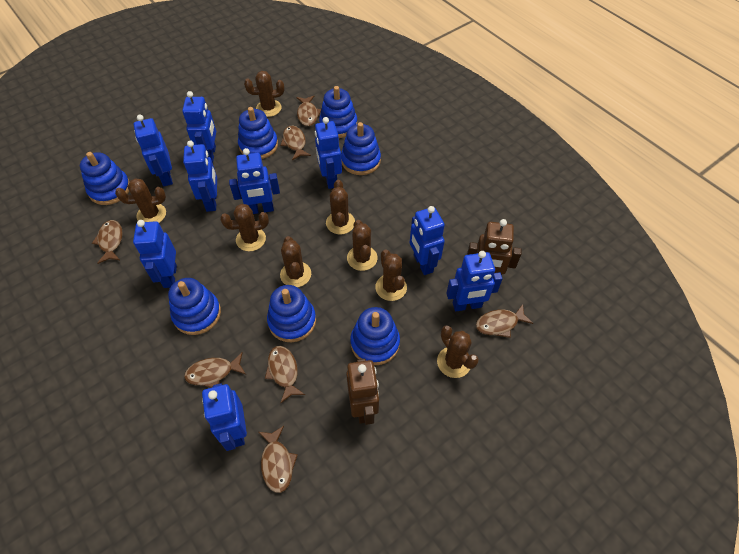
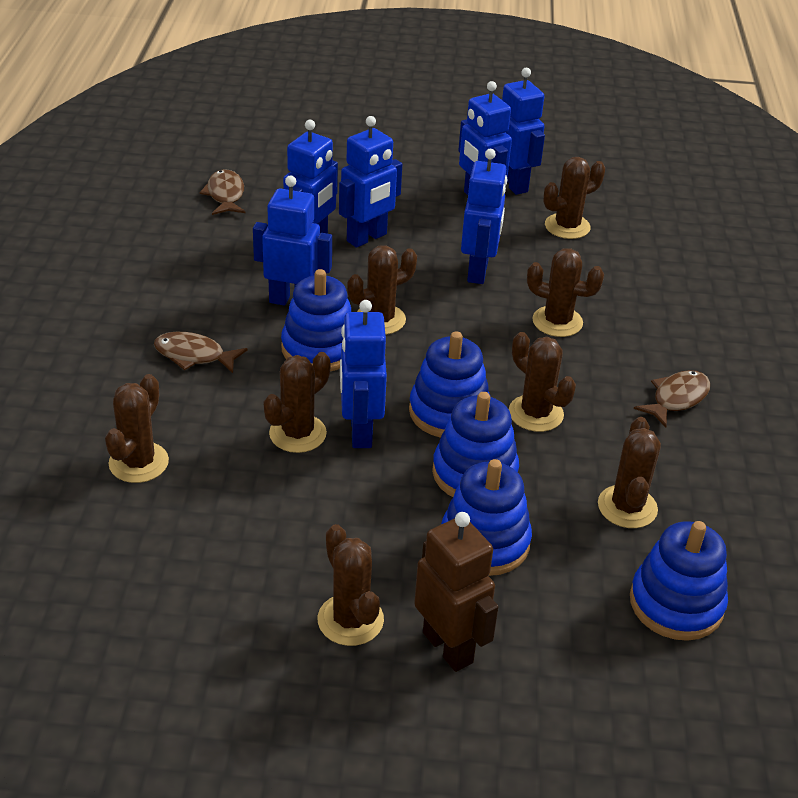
blue robot: 9 -> 7
blue stacking toy: 7 -> 5
brown fish: 7 -> 3
brown robot: 2 -> 1

